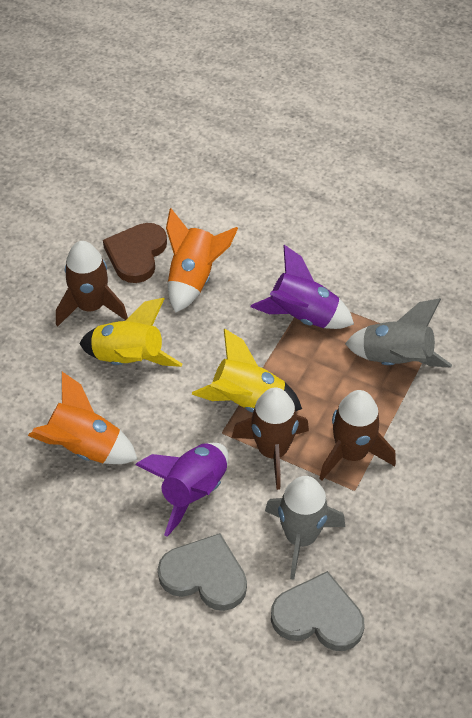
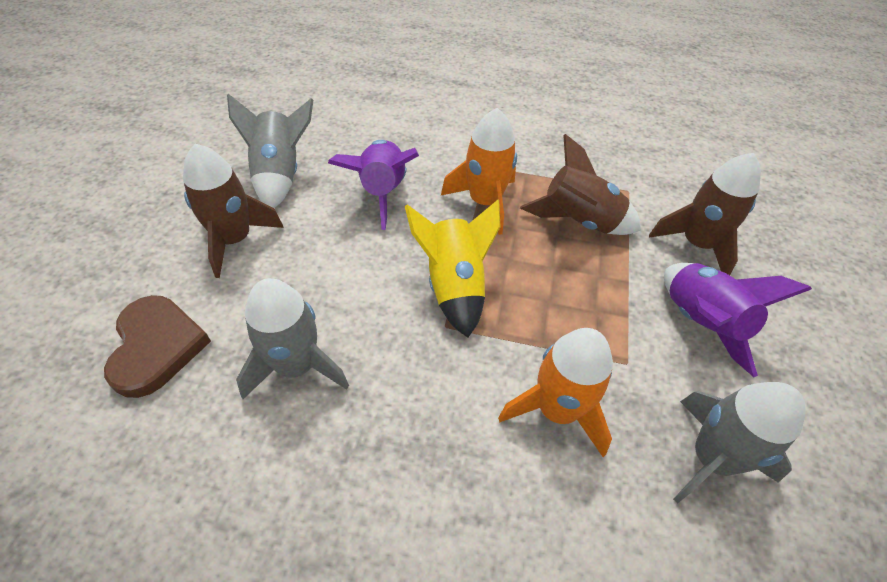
grey heart: 2 -> 0
grey rocket: 2 -> 3
yellow rocket: 2 -> 1

